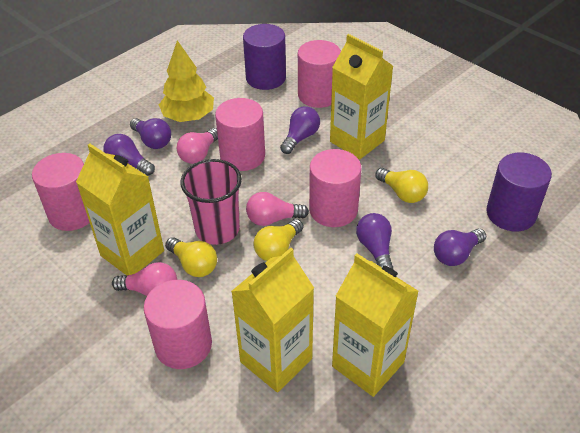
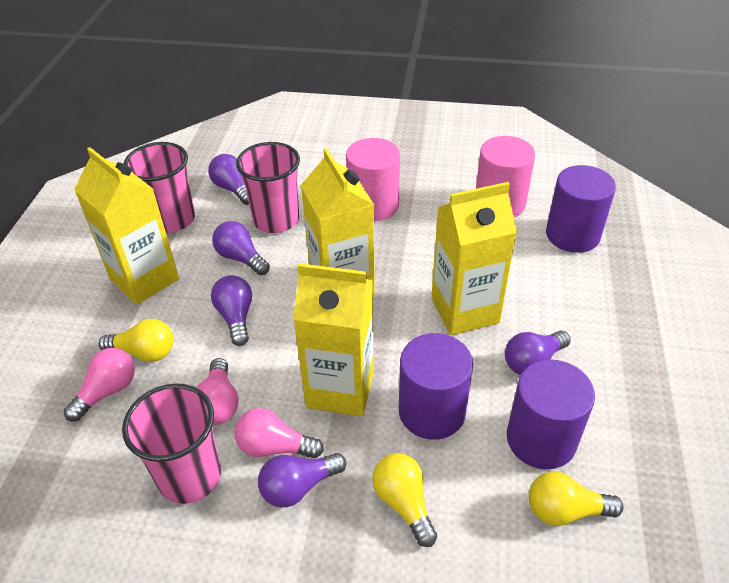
pink cup: 1 -> 3
pink cylinder: 5 -> 2
purple cylinder: 2 -> 3
yellow tree: 1 -> 0

